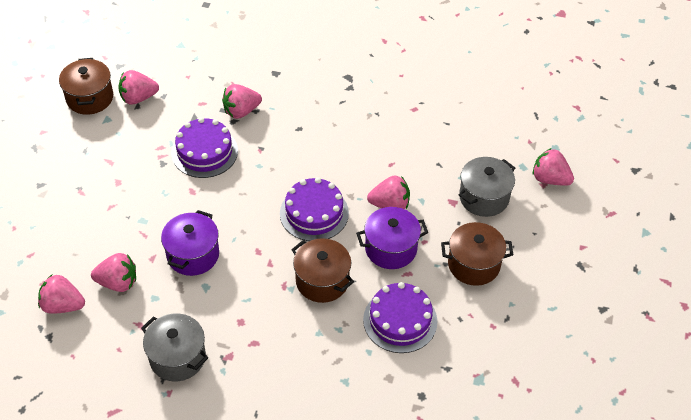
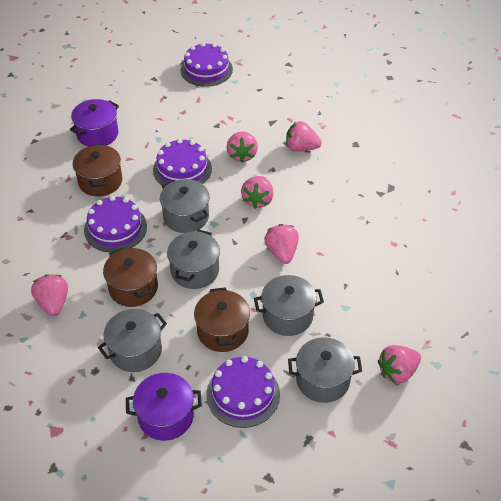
grey pot: 2 -> 5
purple cake: 3 -> 4

